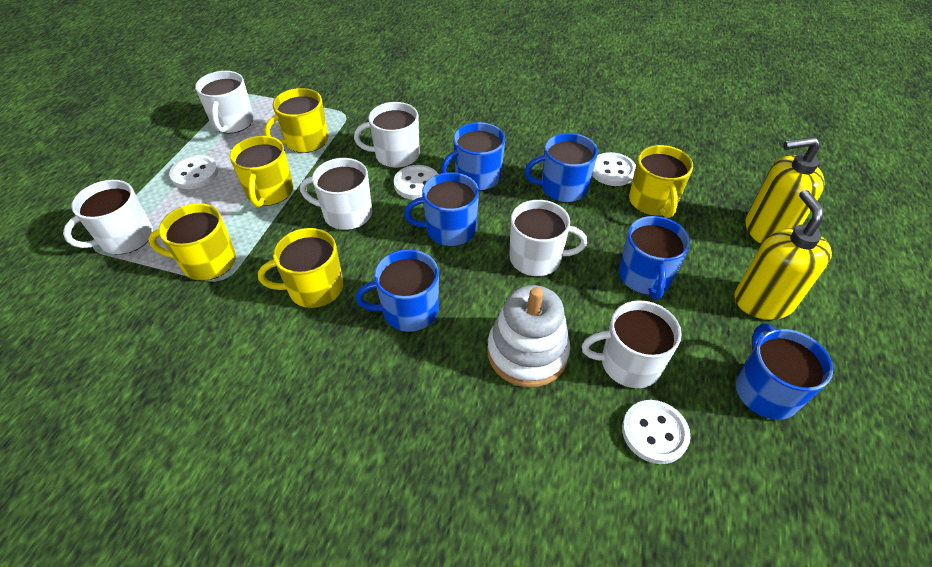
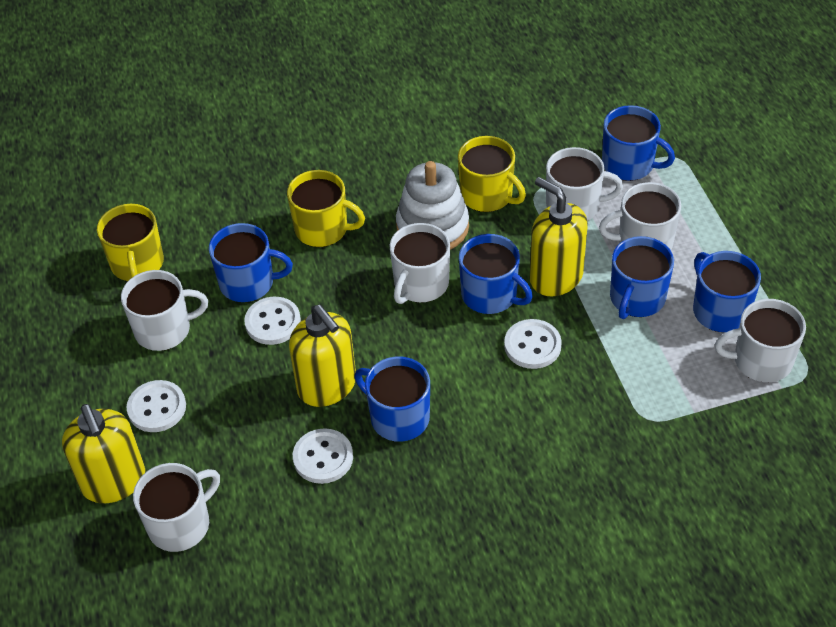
yellow mug: 5 -> 3
yellow soap dispenser: 2 -> 3

